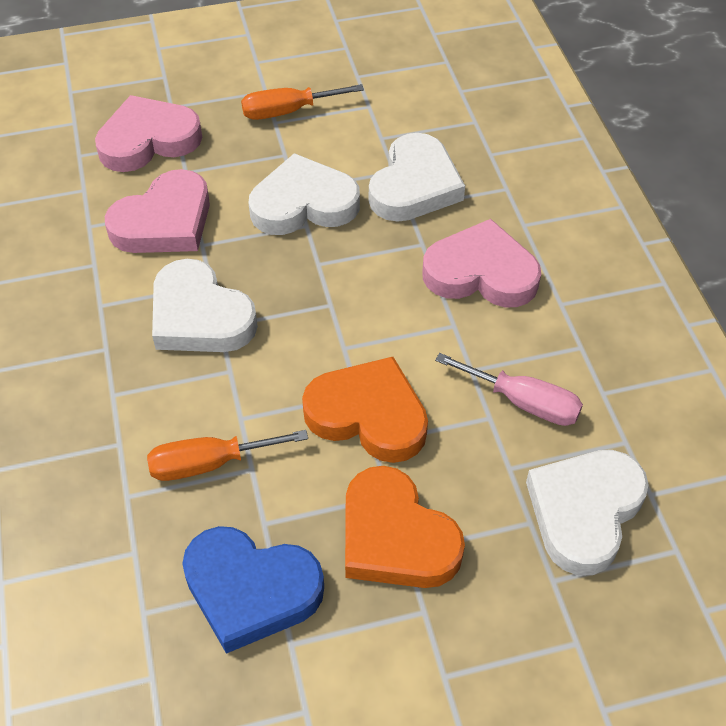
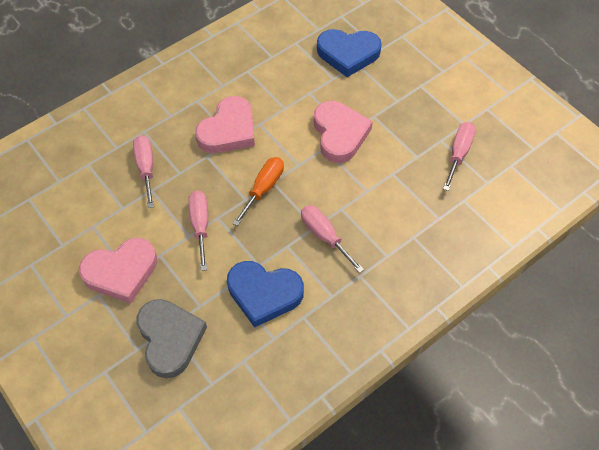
blue heart: 1 -> 2
grey heart: 0 -> 1
orange heart: 2 -> 0
orange screwdriver: 2 -> 1
pink screwdriver: 1 -> 4
white heart: 4 -> 0

